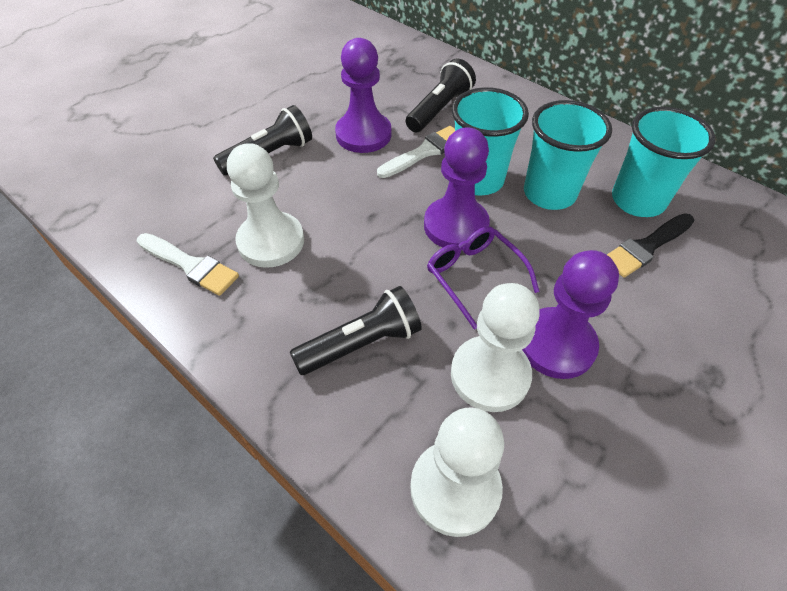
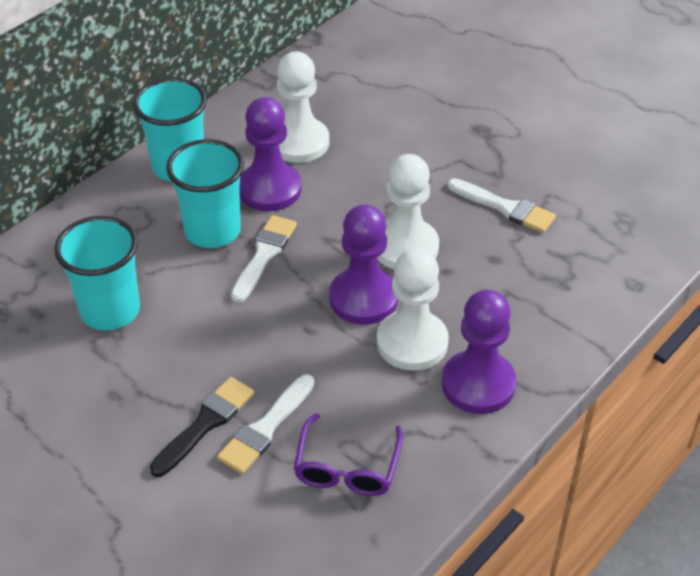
black flashlight: 3 -> 0
white brush: 2 -> 3

